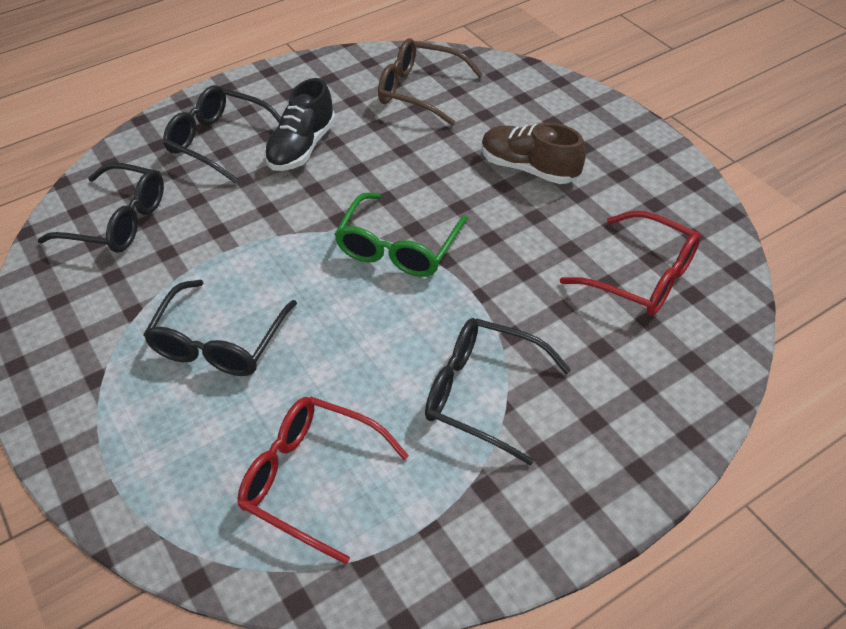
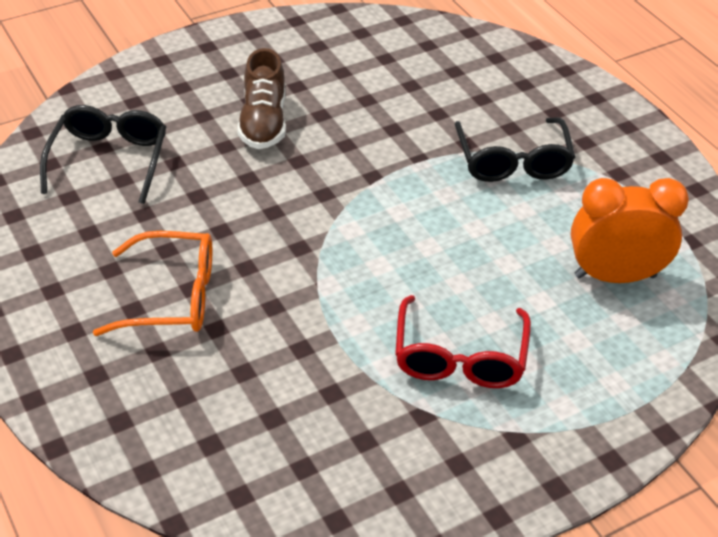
black glasses: 4 -> 2
black shoe: 1 -> 0
brown glasses: 1 -> 0
green glasses: 1 -> 0
orange clock: 0 -> 1
orange glasses: 0 -> 1
red glasses: 2 -> 1

